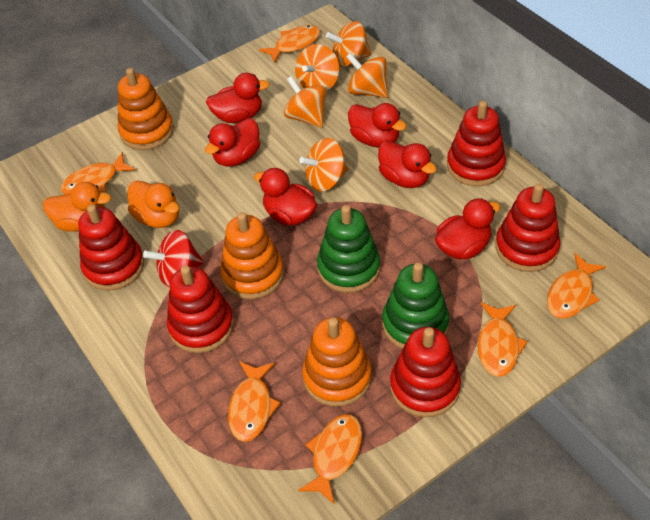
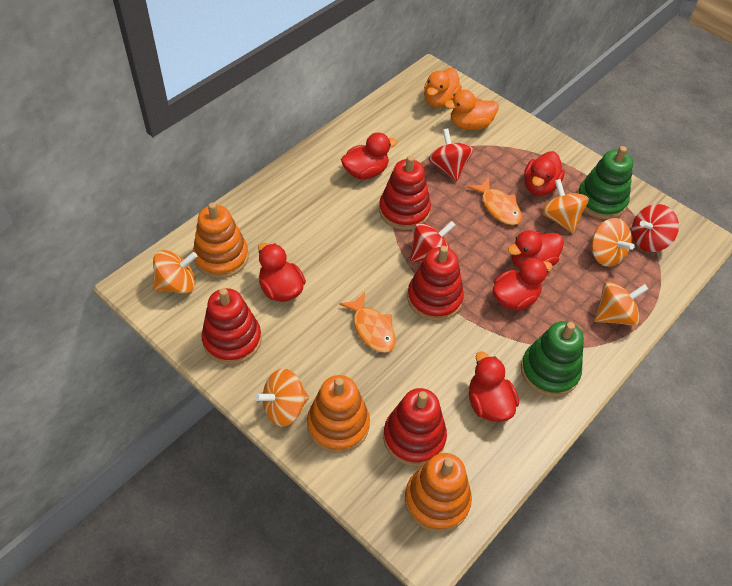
orange fish: 6 -> 2
red spinning top: 1 -> 3
red stacking toy: 5 -> 4

